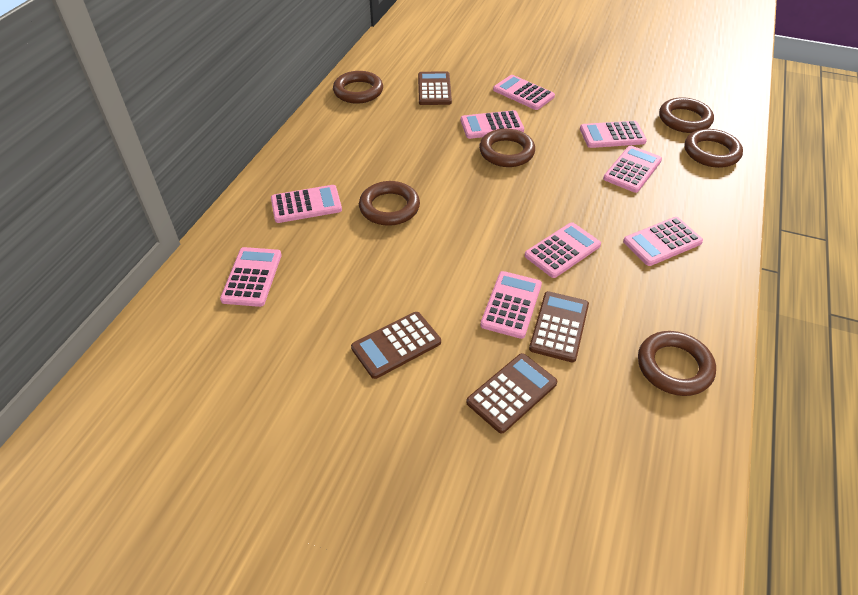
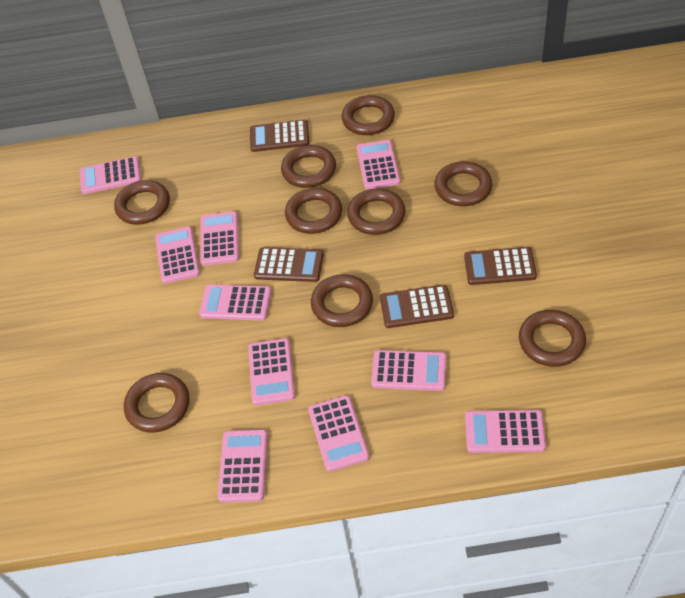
brown ring: 6 -> 9
pink calculator: 9 -> 10

